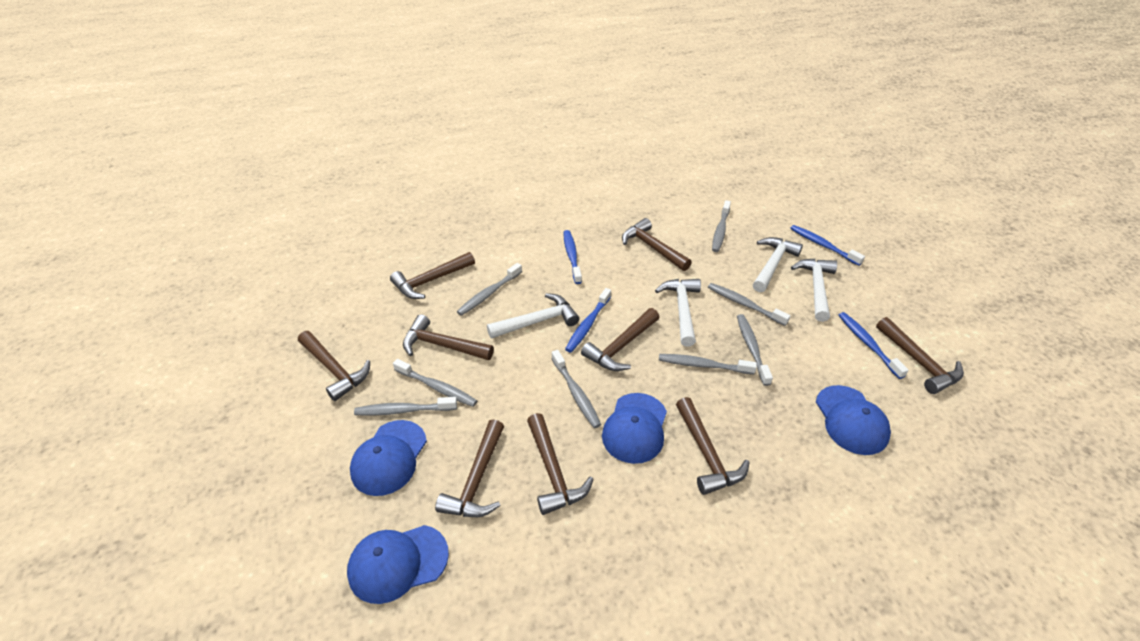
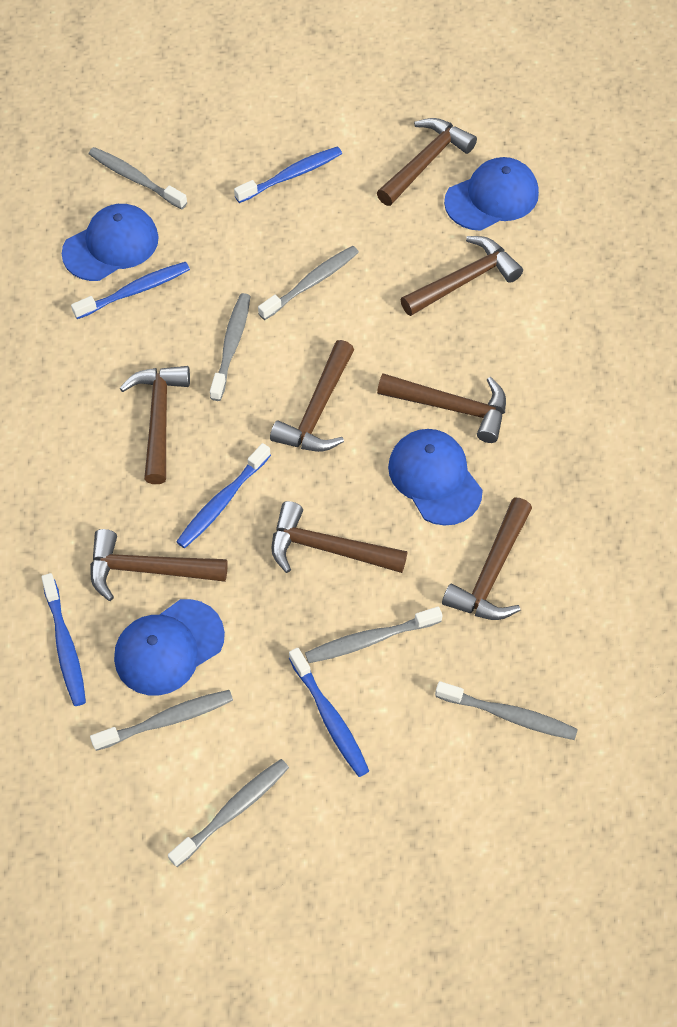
blue toothbrush: 4 -> 5
brown hammer: 9 -> 8
grey toothbrush: 8 -> 7
white hammer: 4 -> 0

